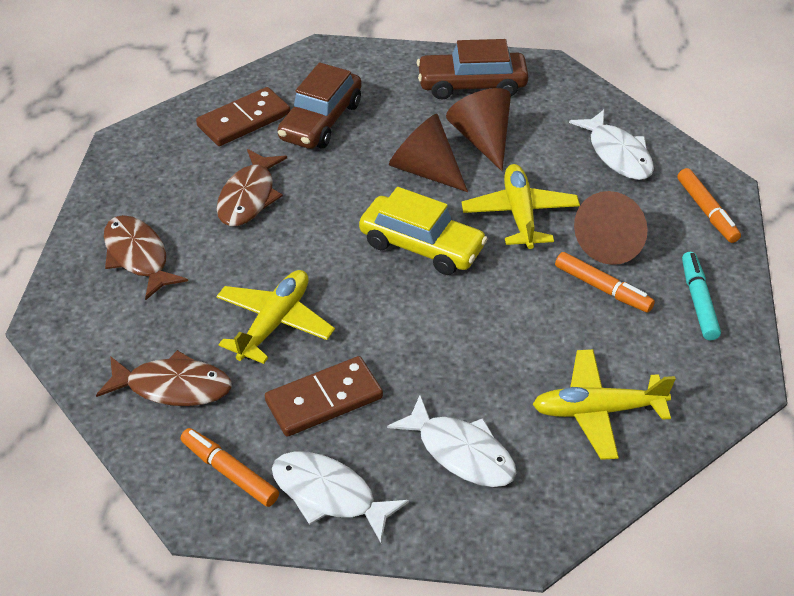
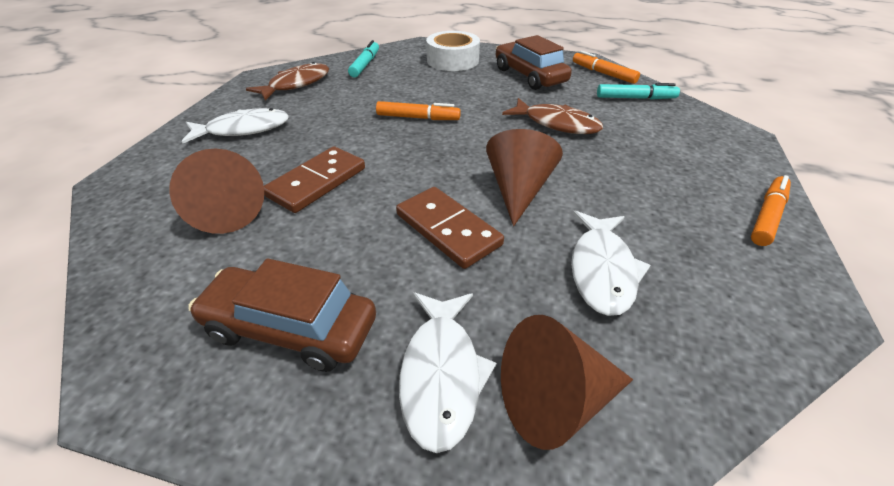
brown fish: 3 -> 2
turquoise marker: 1 -> 2
white tape: 0 -> 1
yellow car: 1 -> 0
yellow plane: 3 -> 0

